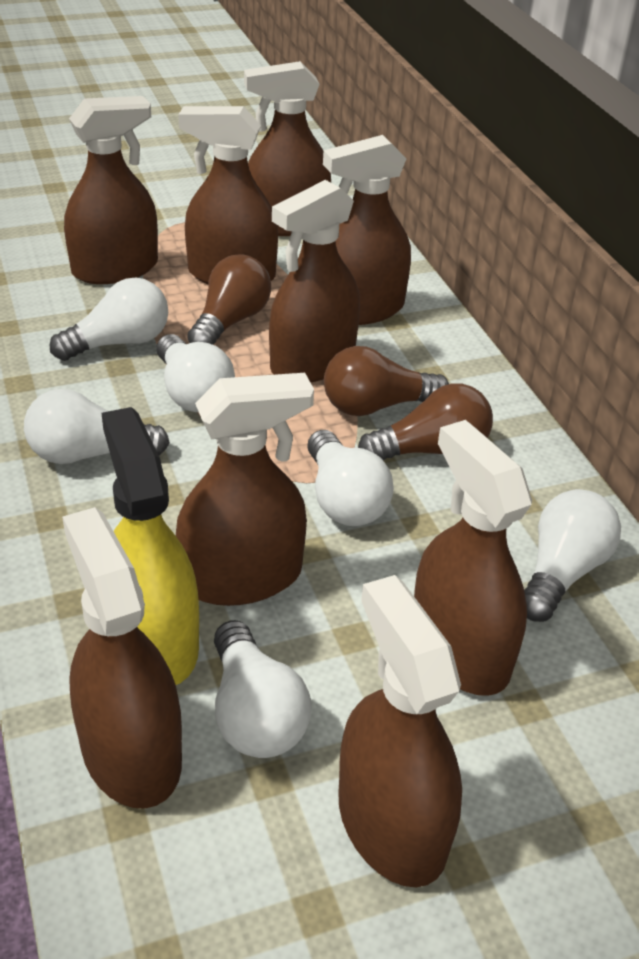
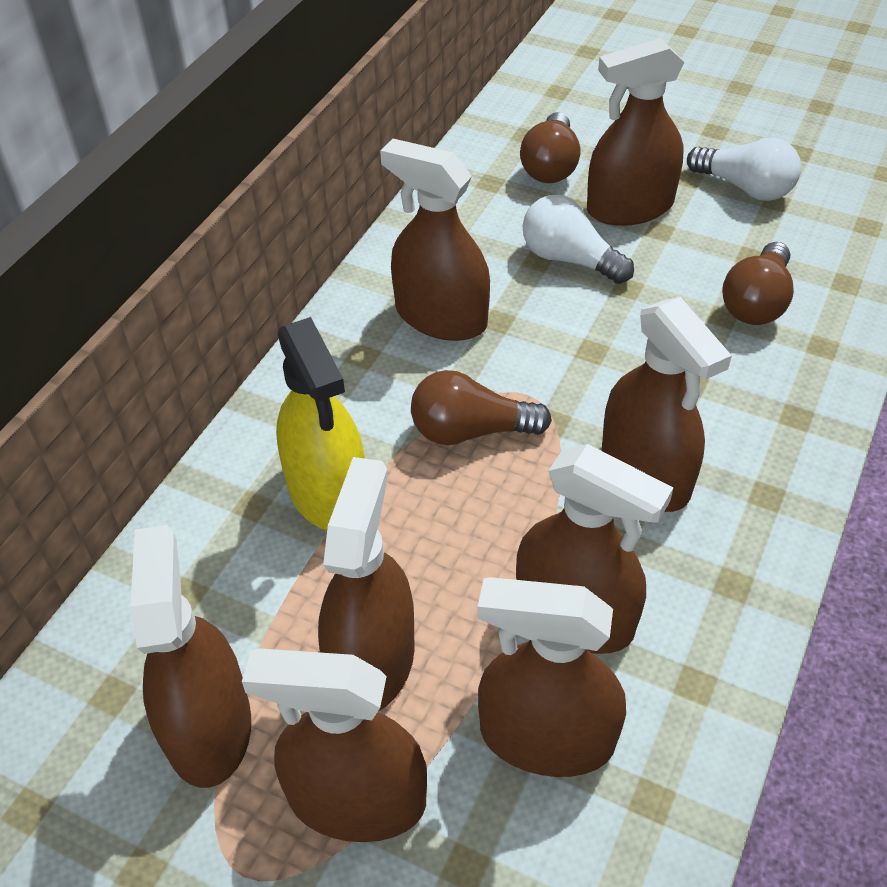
brown spray bottle: 9 -> 8
white light bulb: 6 -> 2

